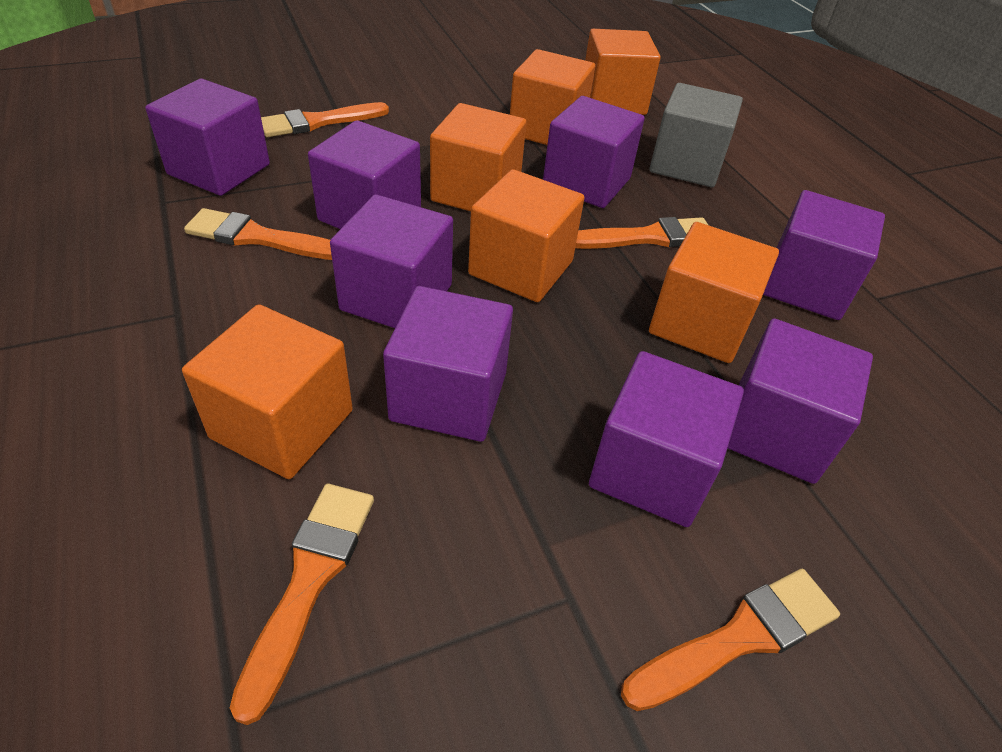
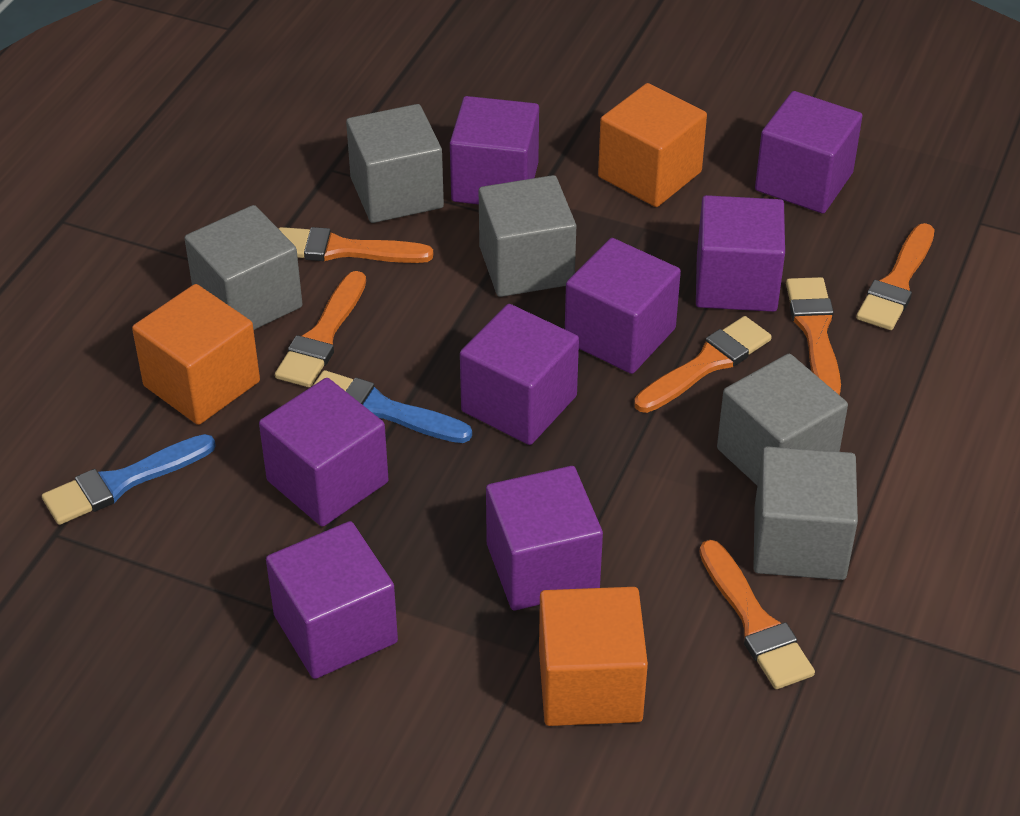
blue brush: 0 -> 2
grey cube: 1 -> 5
orange brush: 5 -> 6
orange cube: 6 -> 3

